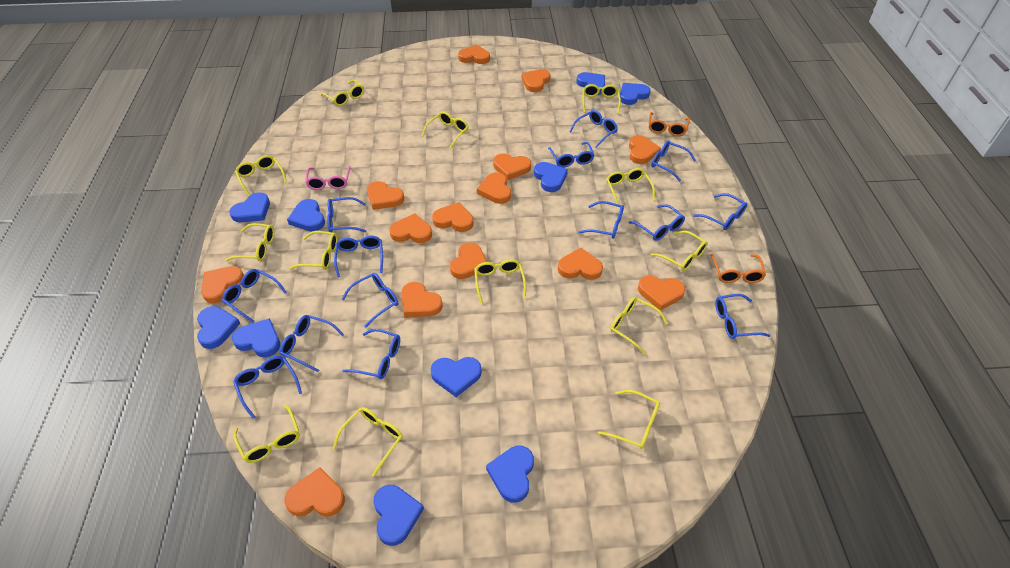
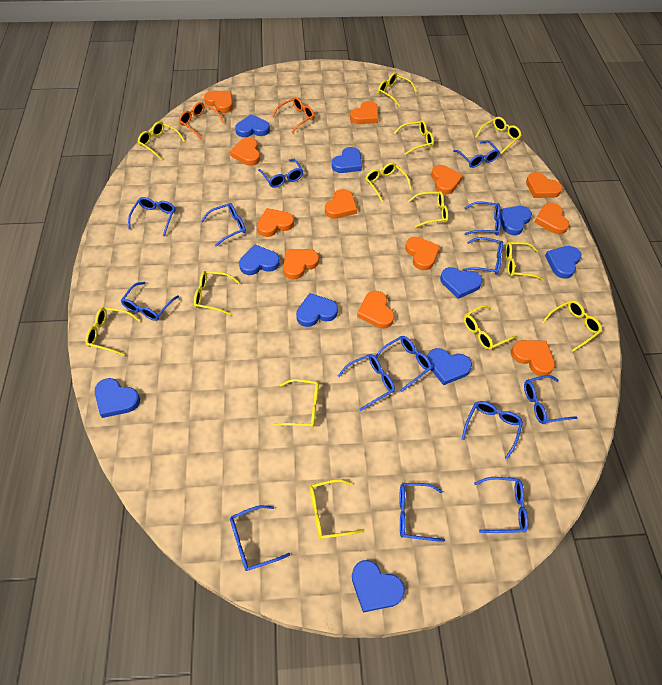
orange heart: 14 -> 12
pink glasses: 1 -> 0

